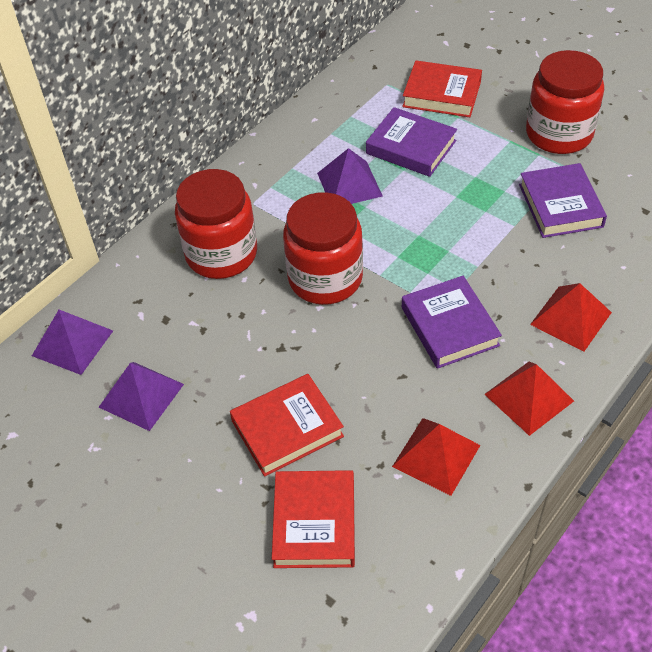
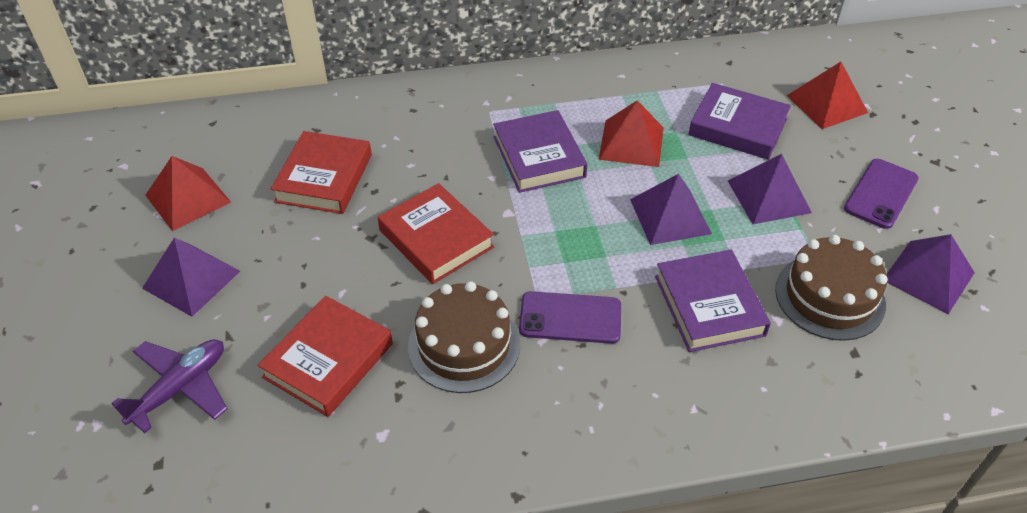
brown cake: 0 -> 2
purple phone: 0 -> 2
purple plane: 0 -> 1
purple pyramid: 3 -> 4
red jar: 3 -> 0

